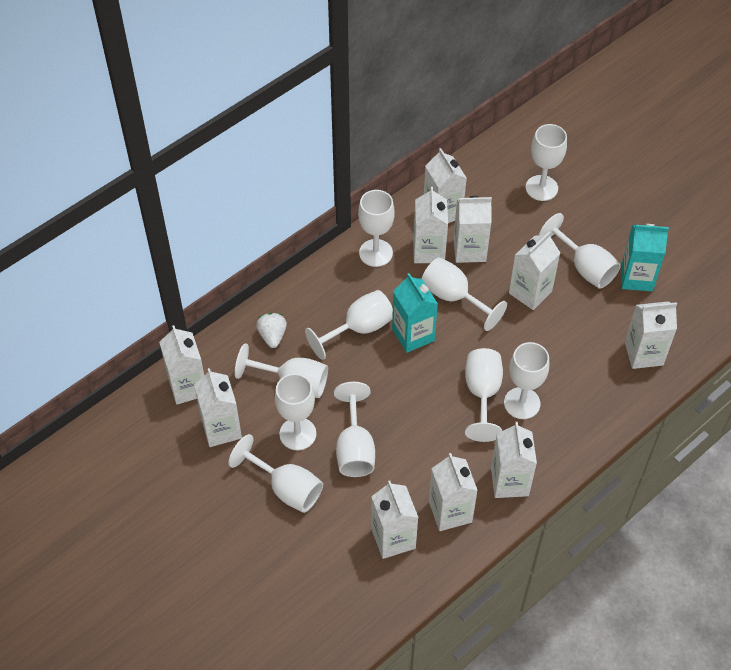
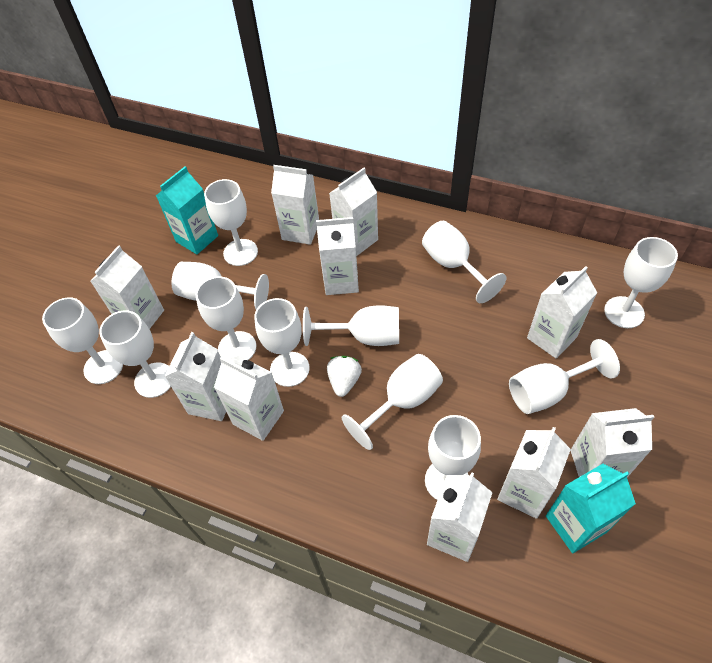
white goblet: 11 -> 12

